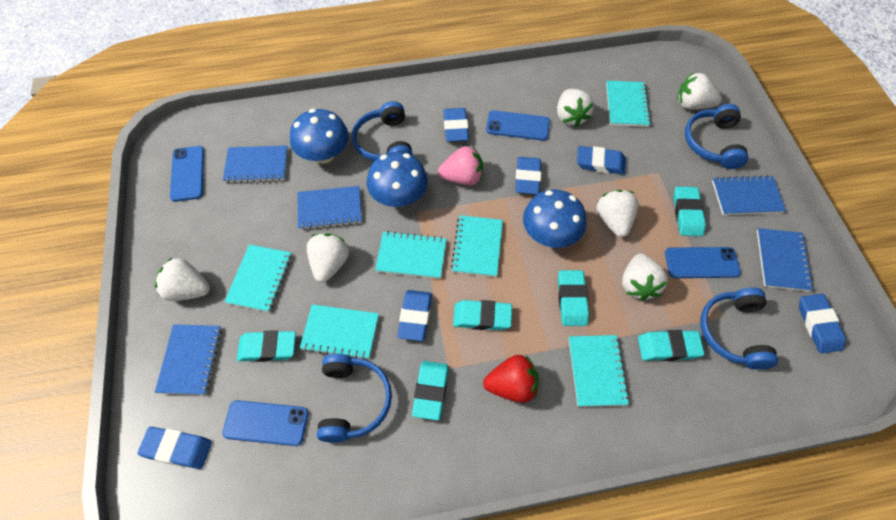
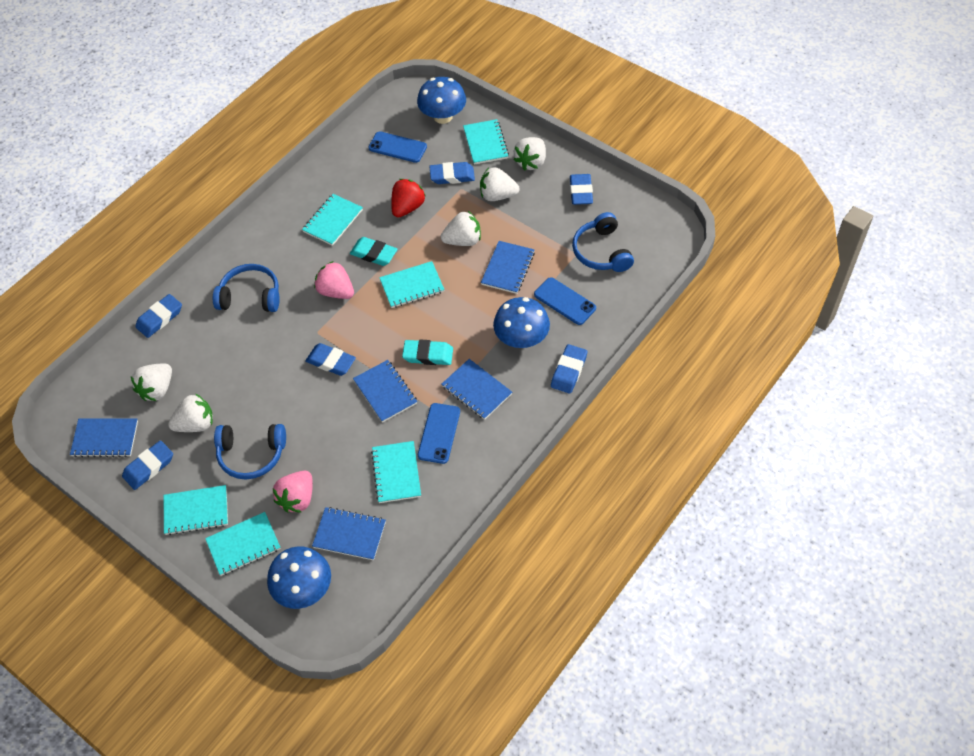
blue headphones: 4 -> 3
blue phone: 4 -> 3
pink strawberry: 1 -> 2
turquoise eraser: 6 -> 2
white strawberry: 6 -> 5

